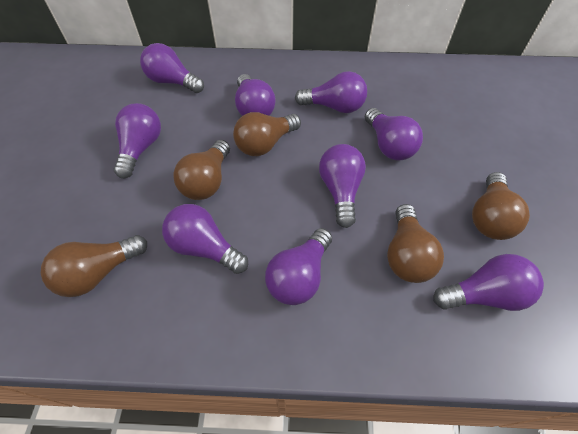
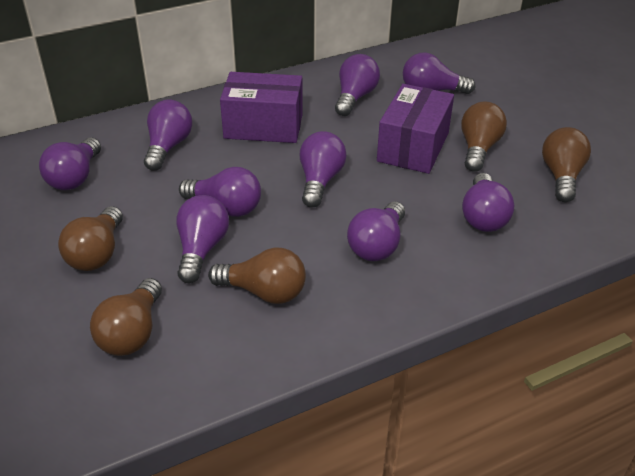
purple box: 0 -> 2

